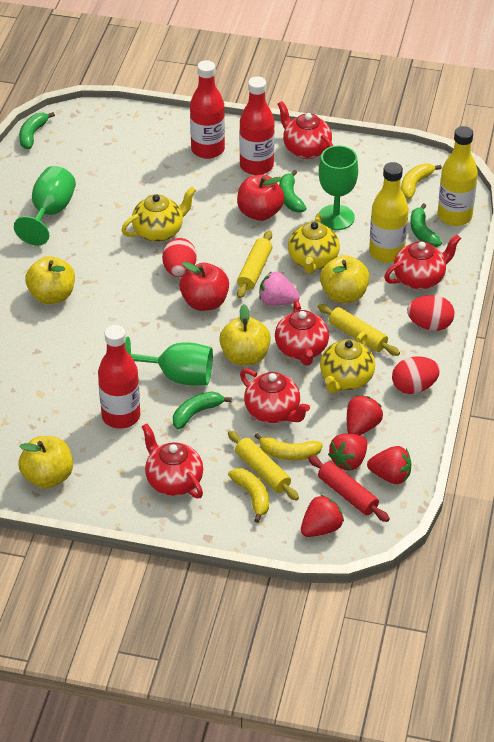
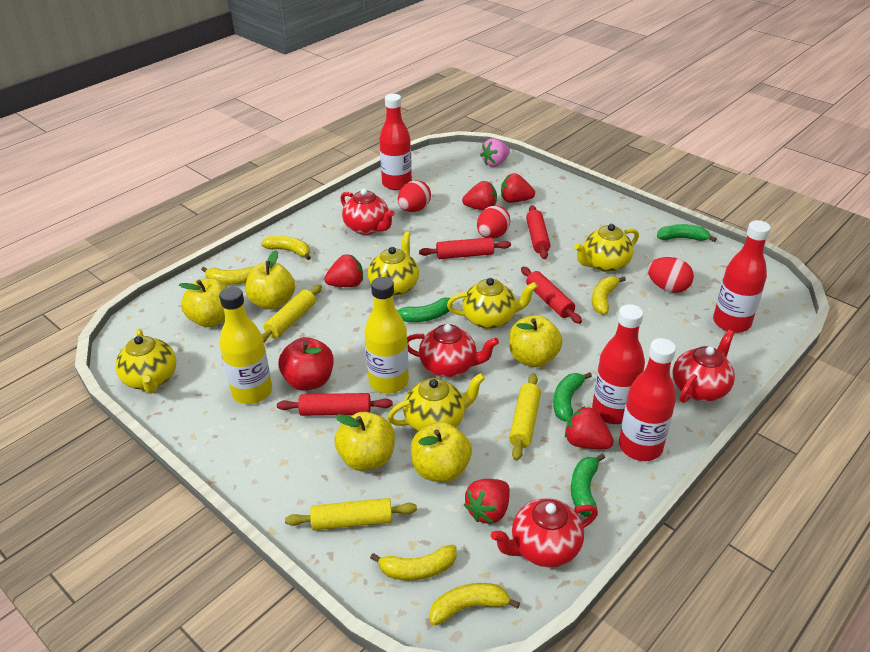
green goblet: 3 -> 0
red apple: 2 -> 1
red bottle: 3 -> 4
red rolling pin: 1 -> 4
red strawberry: 4 -> 5
red teapot: 5 -> 4
yellow apple: 4 -> 5
yellow banana: 3 -> 5
yellow teapot: 3 -> 5

